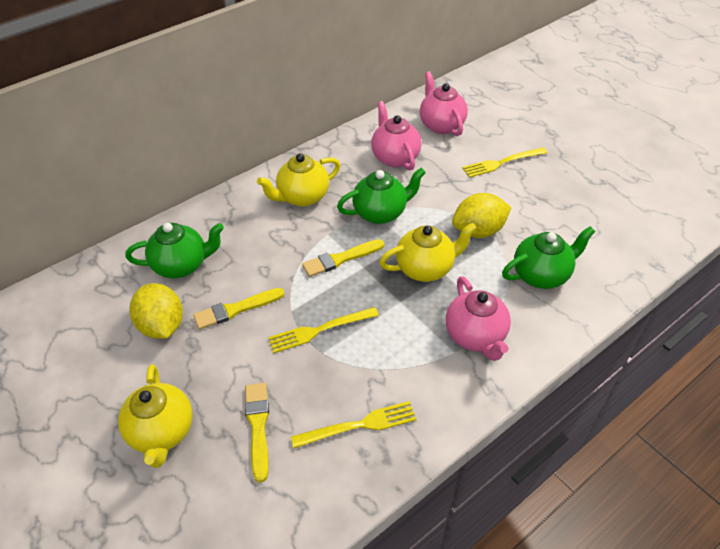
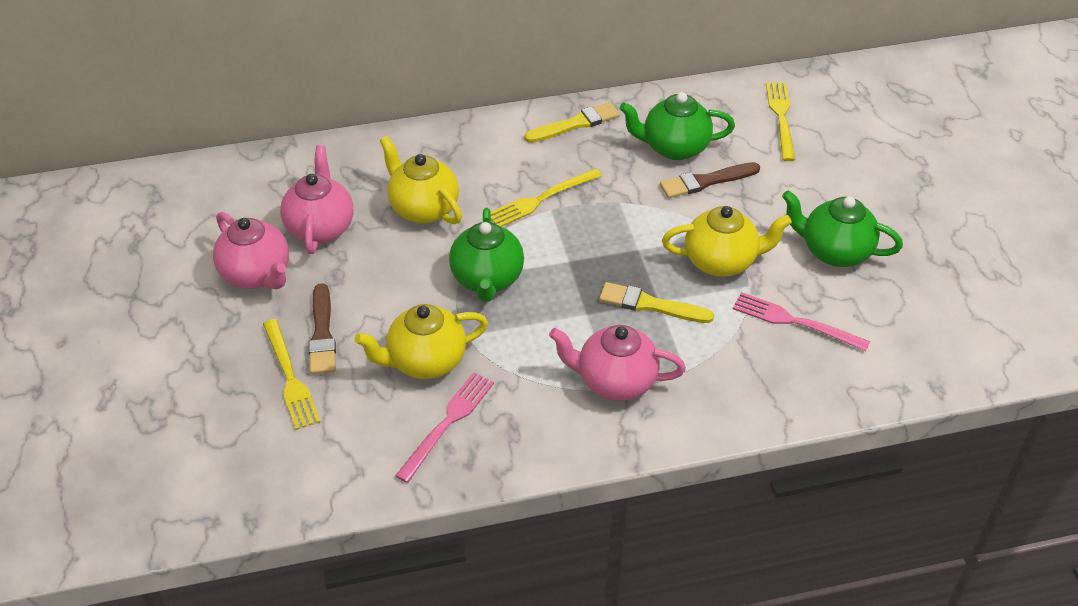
brown brush: 0 -> 2
pink fork: 0 -> 2
yellow brush: 3 -> 2
yellow lemon: 2 -> 0

